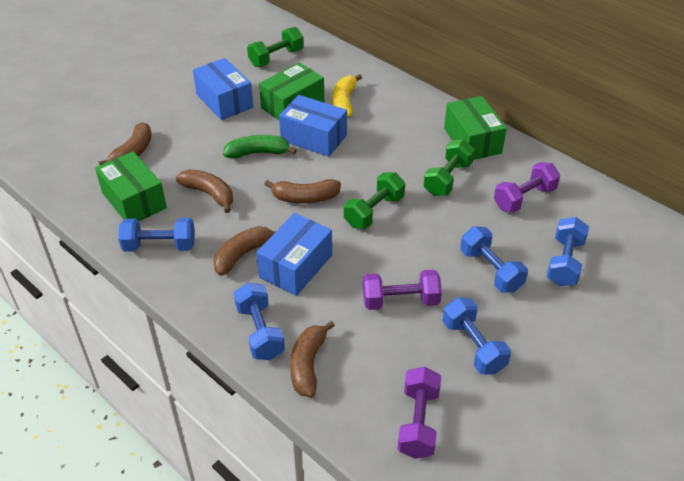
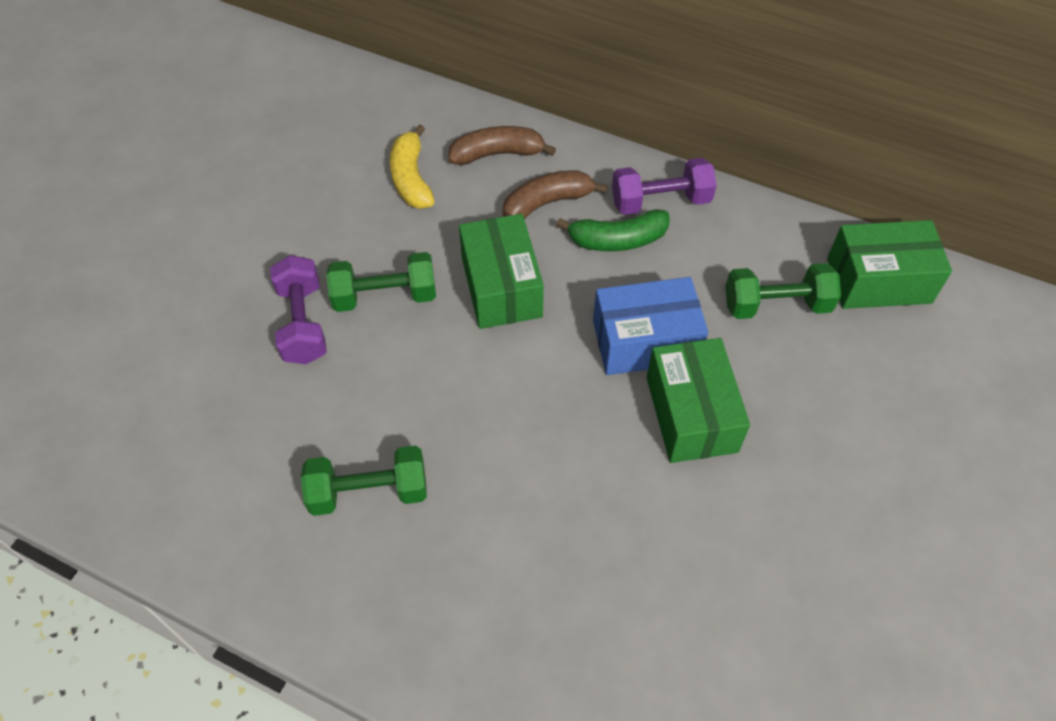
blue box: 3 -> 1
blue dumbbell: 5 -> 0
brown banana: 5 -> 2
purple dumbbell: 3 -> 2

